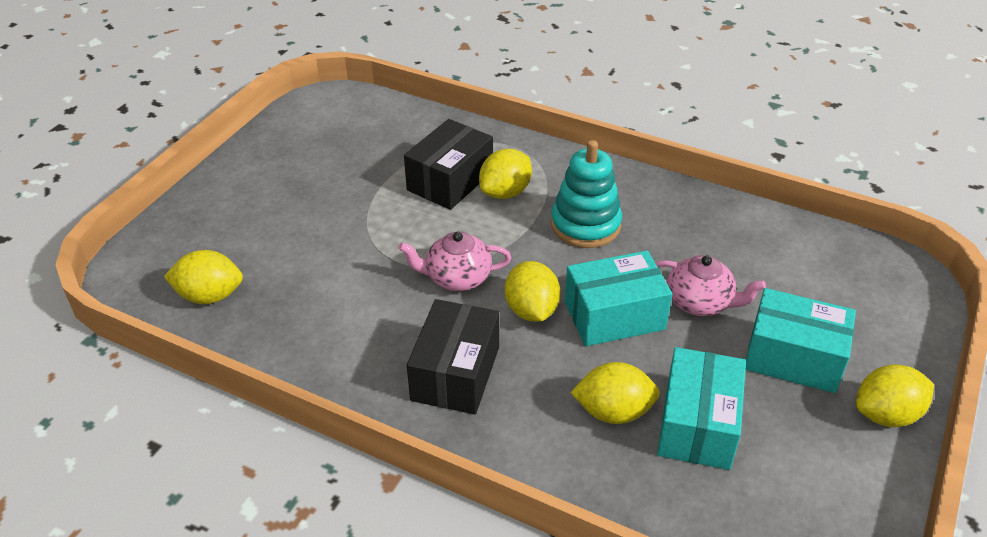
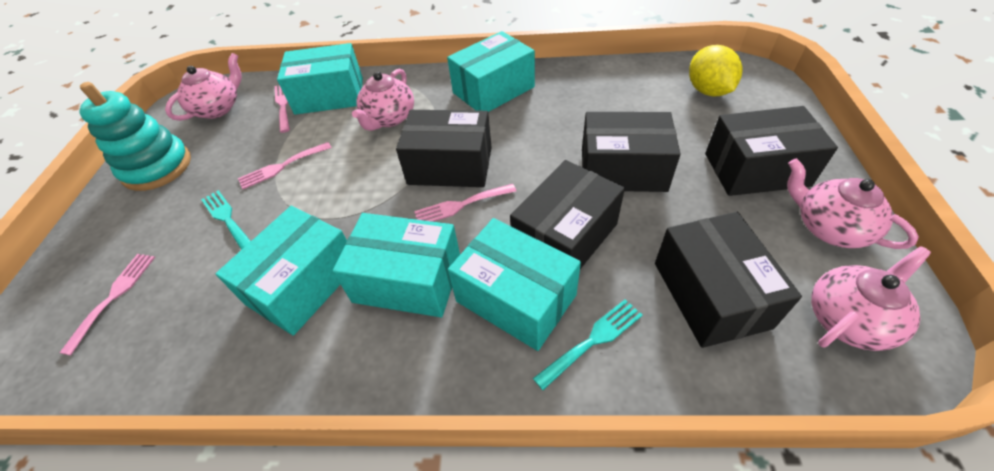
black box: 2 -> 5
pink fork: 0 -> 4
pink teapot: 2 -> 4
turquoise box: 3 -> 5
turquoise fork: 0 -> 2
yellow lemon: 5 -> 1

